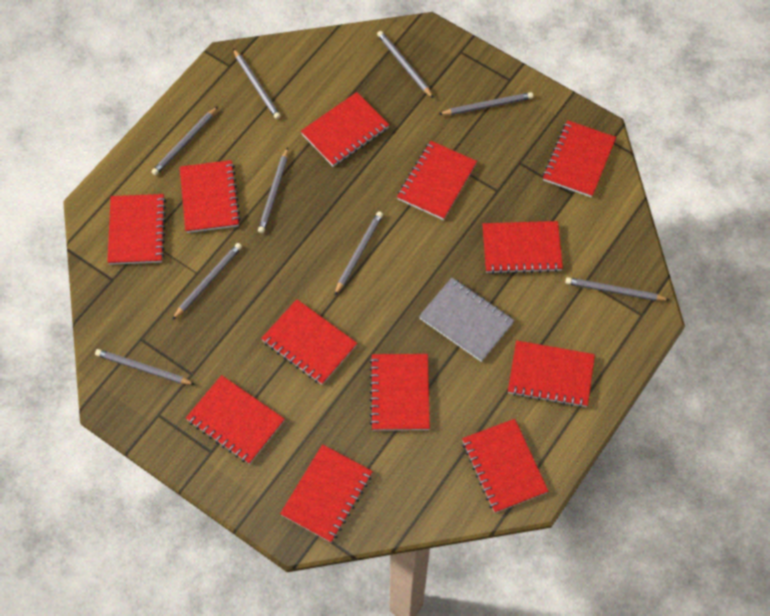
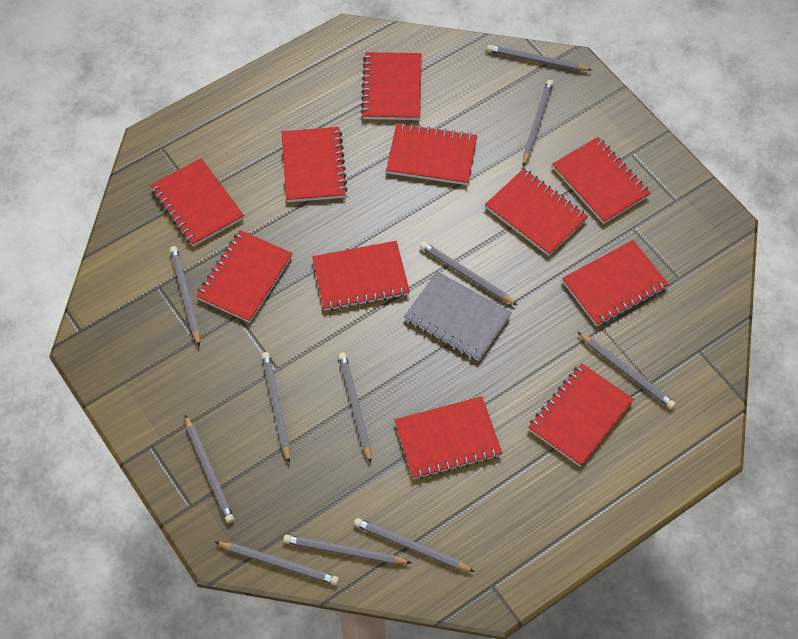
grey pencil: 9 -> 11
red notebook: 12 -> 11

